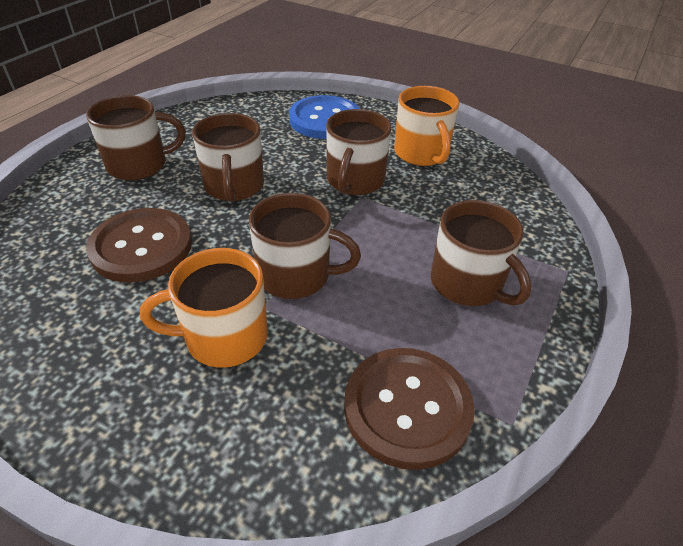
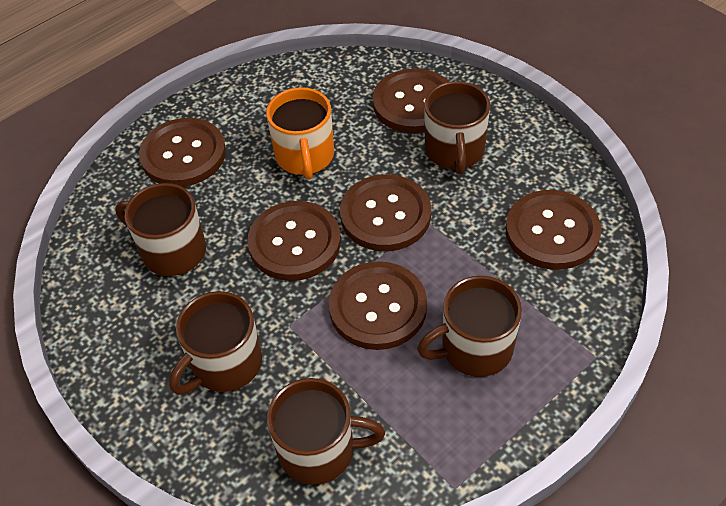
blue button: 1 -> 0
brown button: 2 -> 6
orange mug: 2 -> 1

